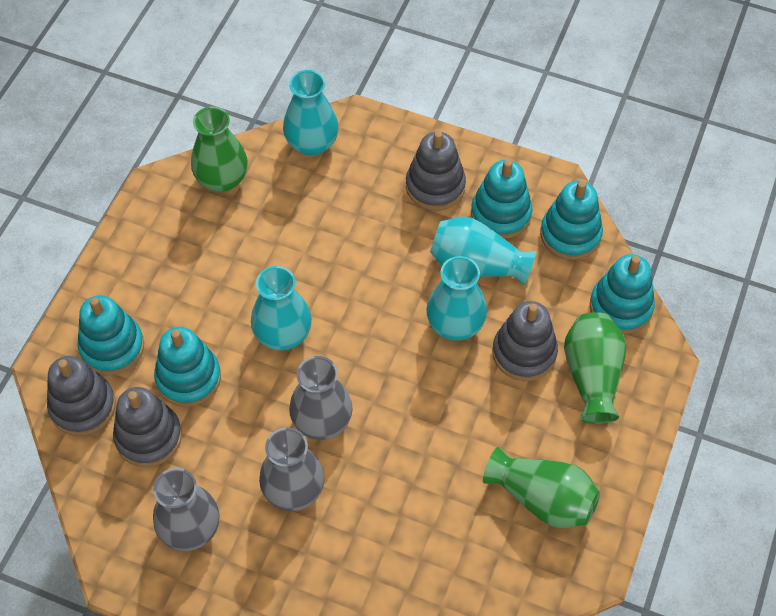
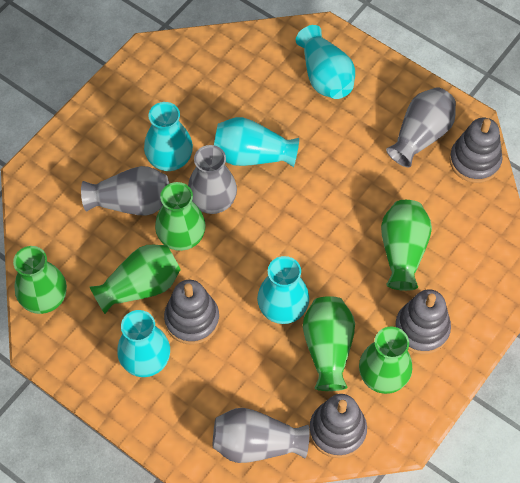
green vase: 3 -> 6
grey vase: 3 -> 4
turquoise stacking toy: 5 -> 0
turquoise vase: 4 -> 5

